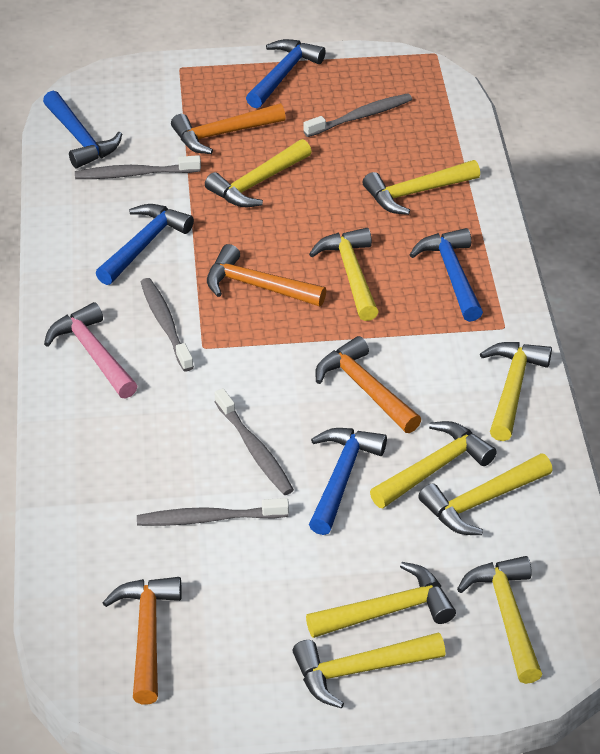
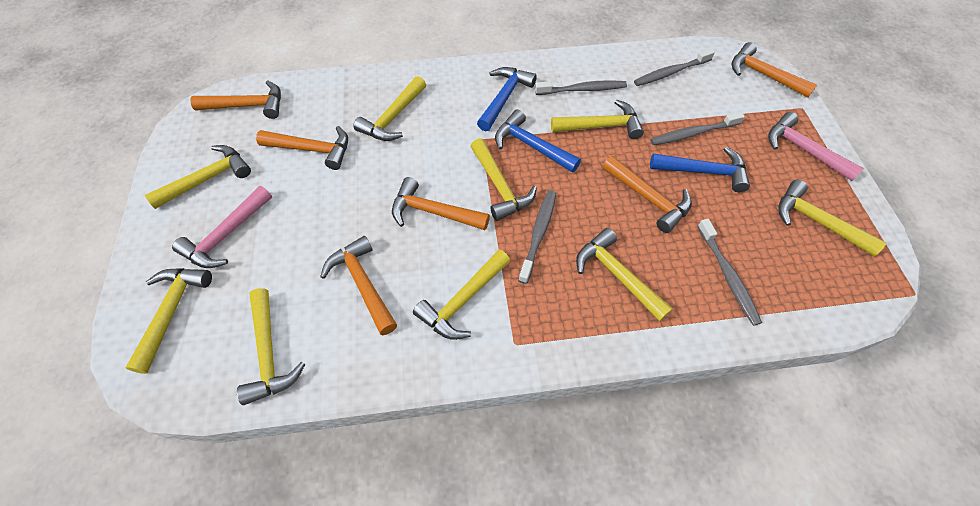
blue hammer: 5 -> 3
orange hammer: 4 -> 6
pink hammer: 1 -> 2

